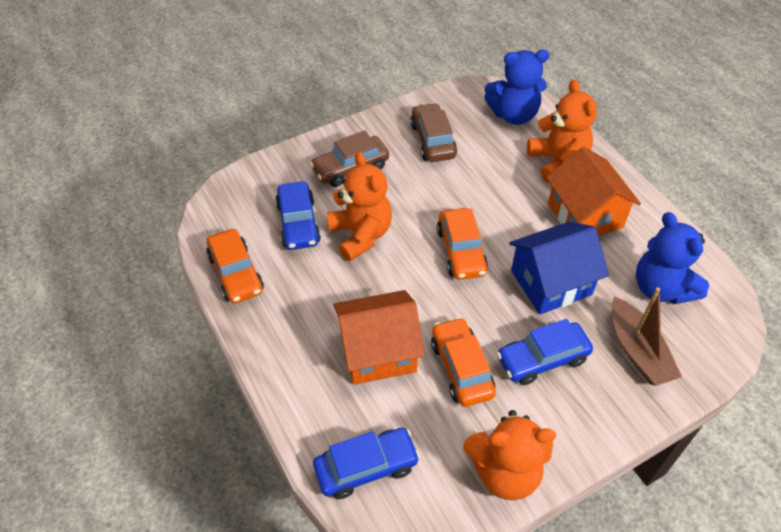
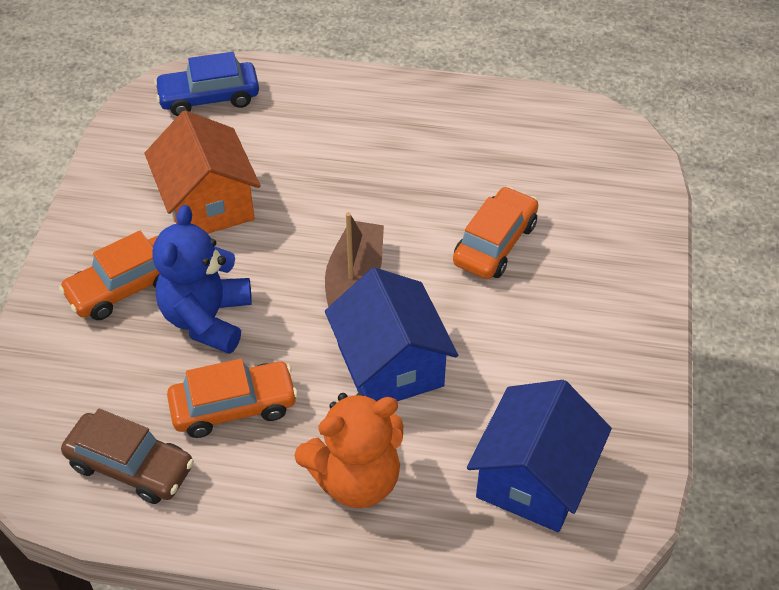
blue car: 3 -> 1
blue house: 1 -> 2
blue teddy bear: 2 -> 1
brown car: 2 -> 1
orange house: 2 -> 1
orange teddy bear: 3 -> 1

